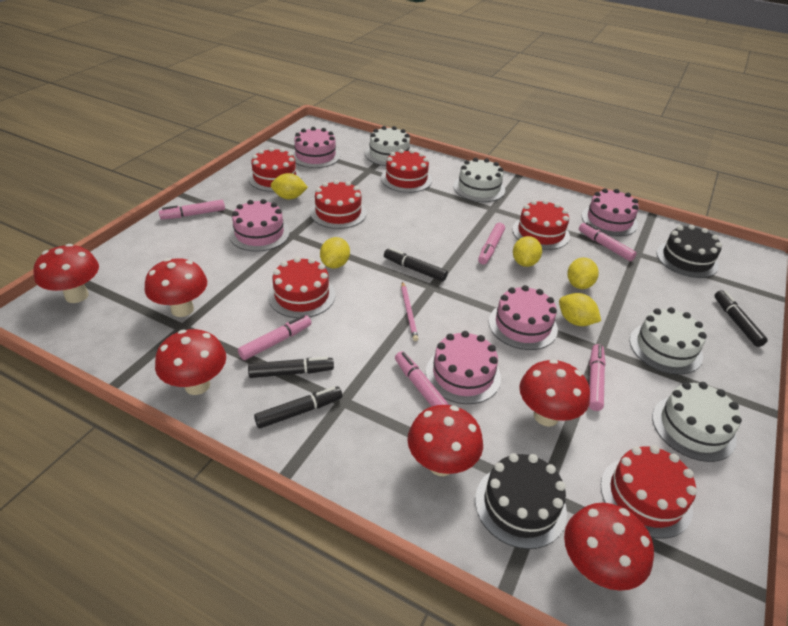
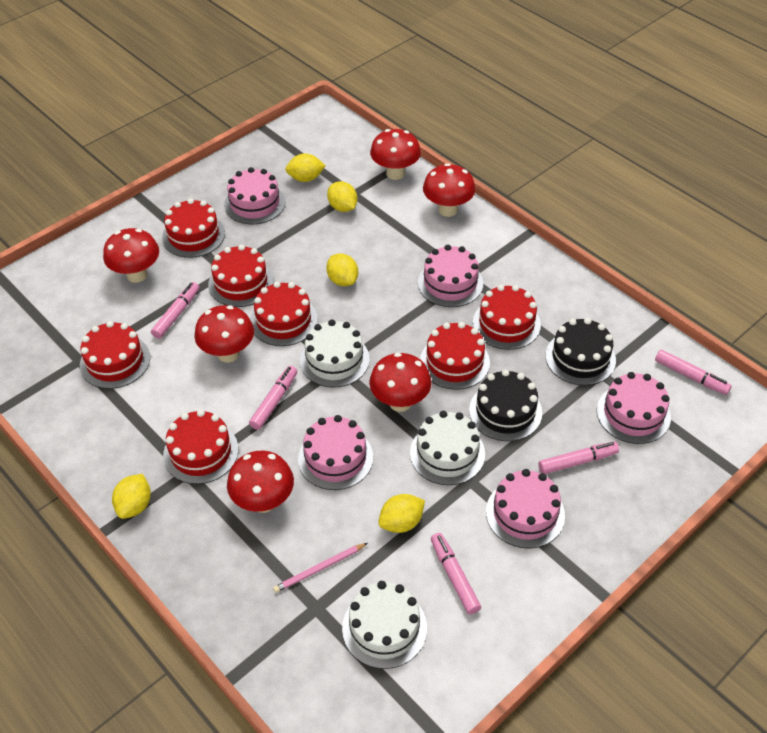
black marker: 4 -> 0
pink marker: 6 -> 5
red cake: 6 -> 7
white cake: 4 -> 3

